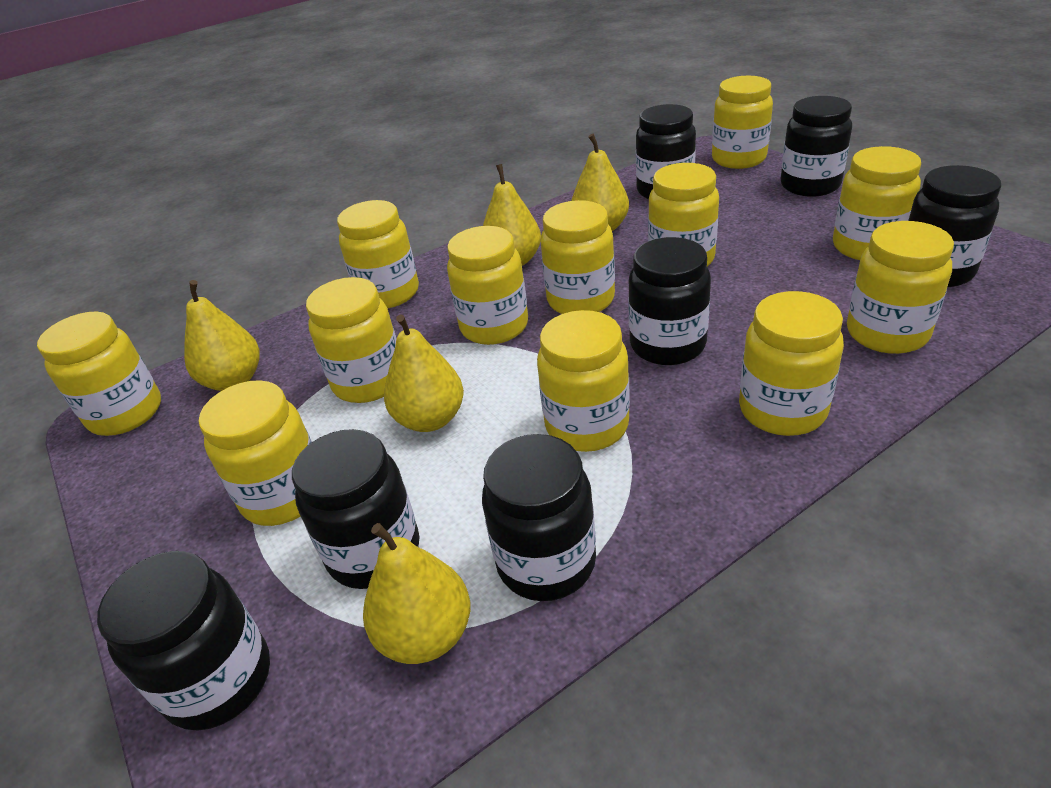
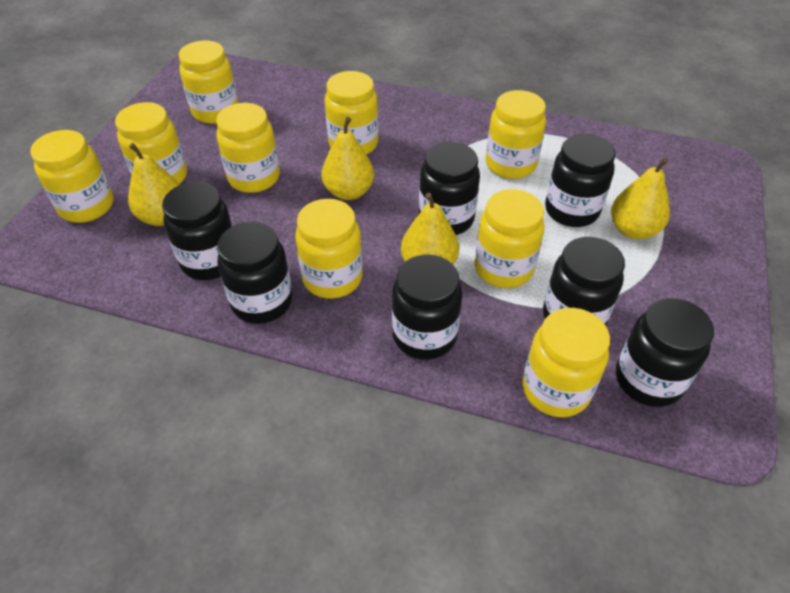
yellow jar: 12 -> 9
yellow pear: 5 -> 4

